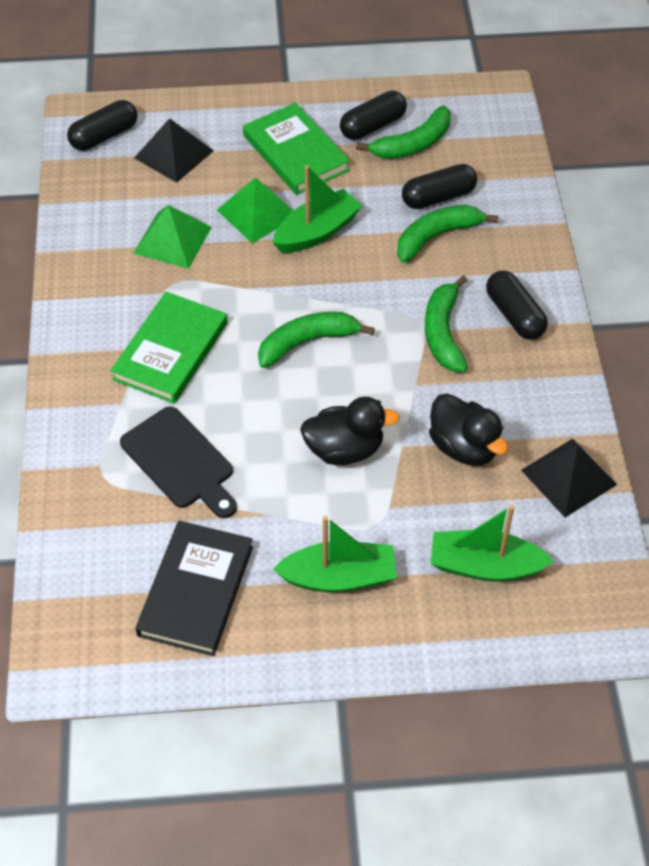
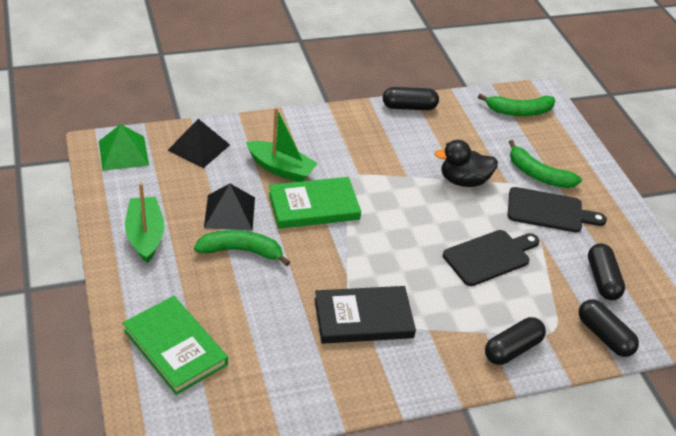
black cutting board: 1 -> 2
black duck: 2 -> 1
green banana: 4 -> 3
green boat: 3 -> 2
green pyramid: 2 -> 1

